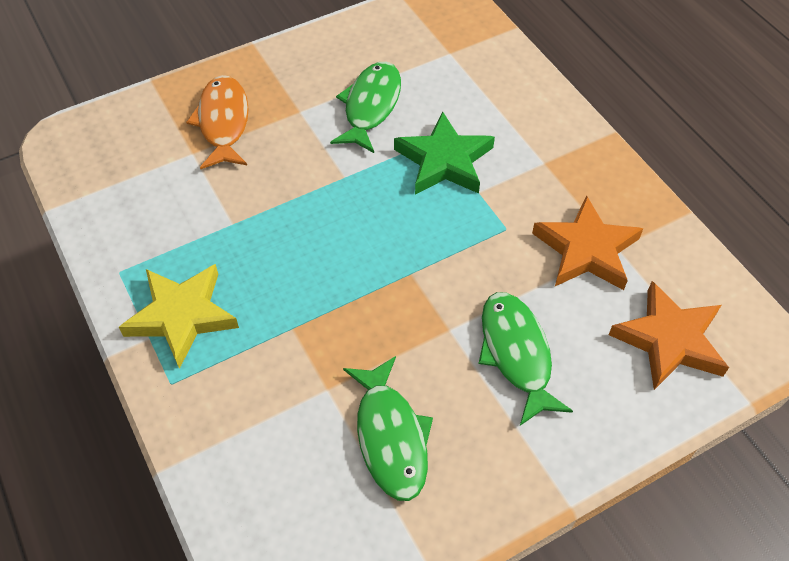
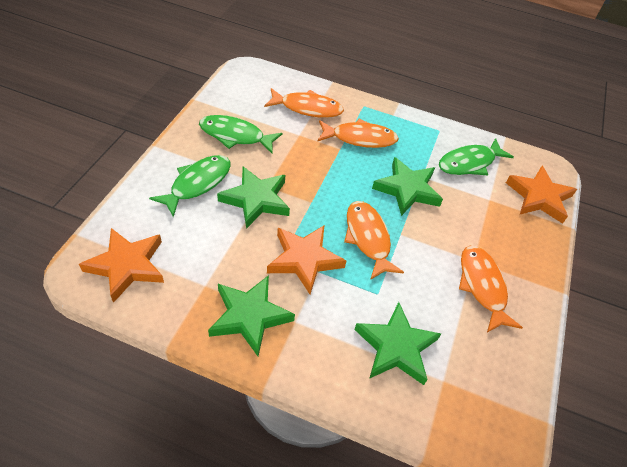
green star: 1 -> 4
orange fish: 1 -> 4
orange star: 2 -> 3
yellow star: 1 -> 0

